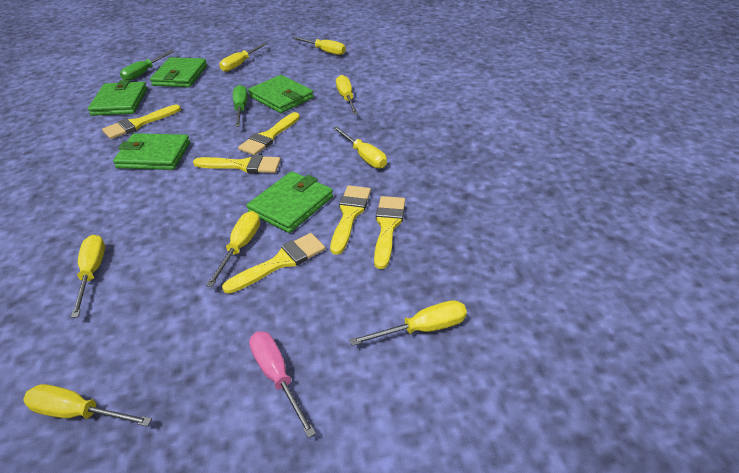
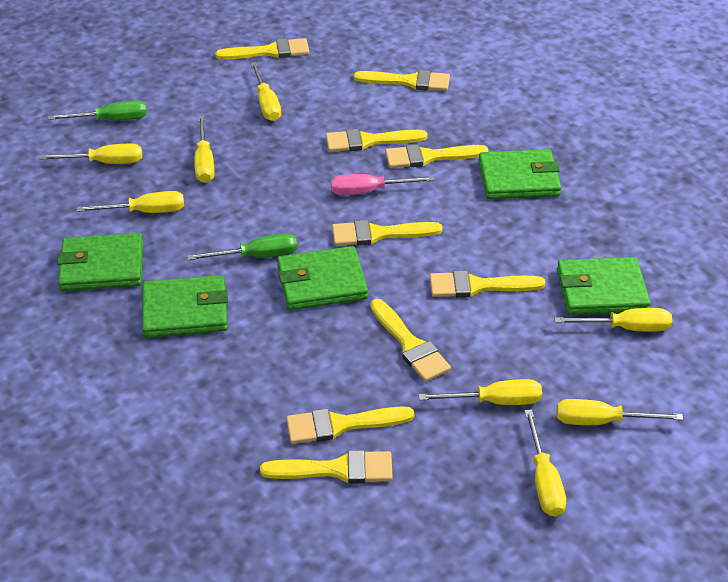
yellow brush: 6 -> 9

